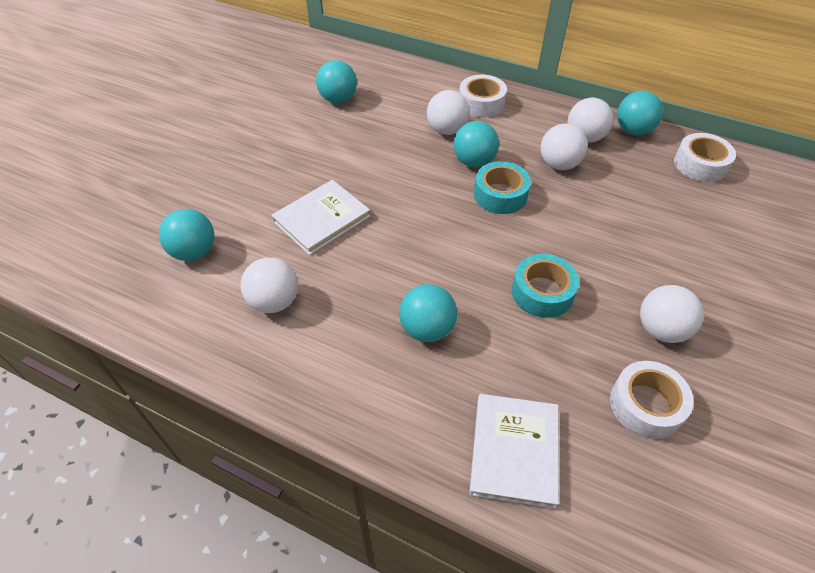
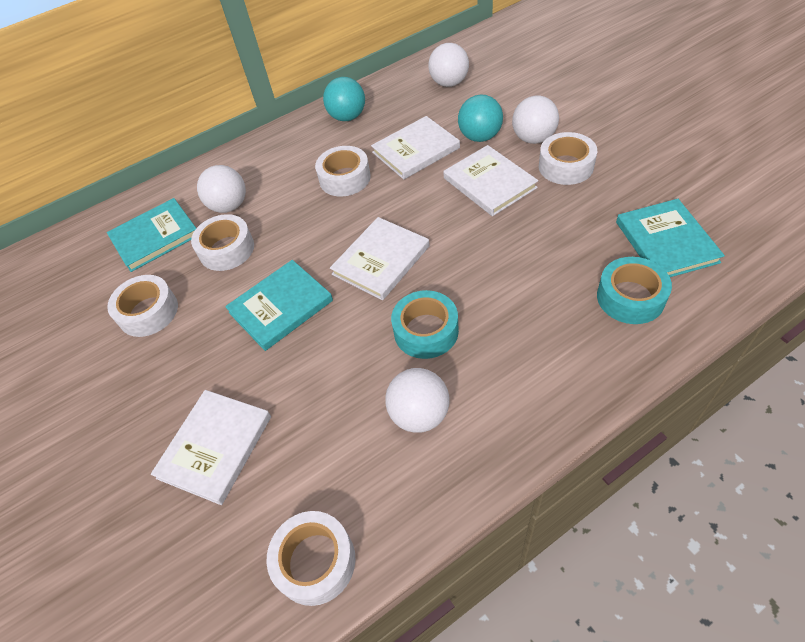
turquoise ball: 5 -> 2
turquoise book: 0 -> 3
white ball: 5 -> 4
white book: 2 -> 4
white tape: 3 -> 5

